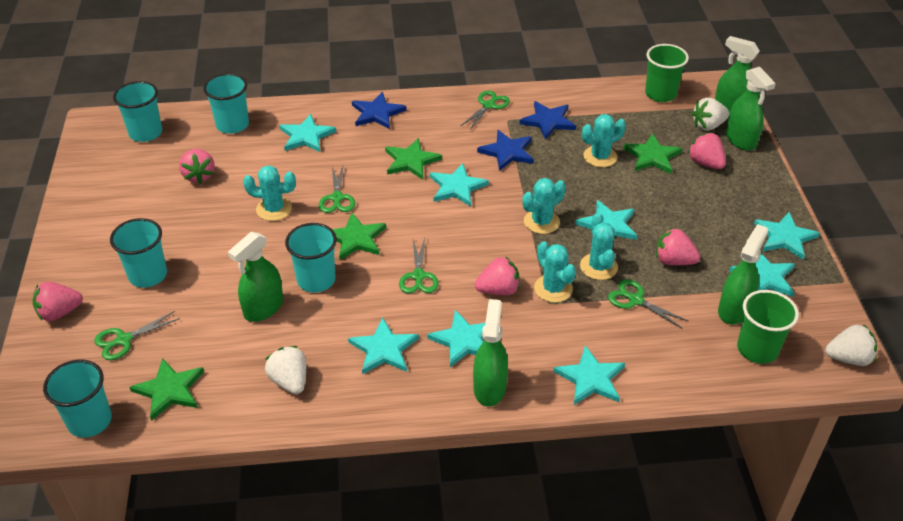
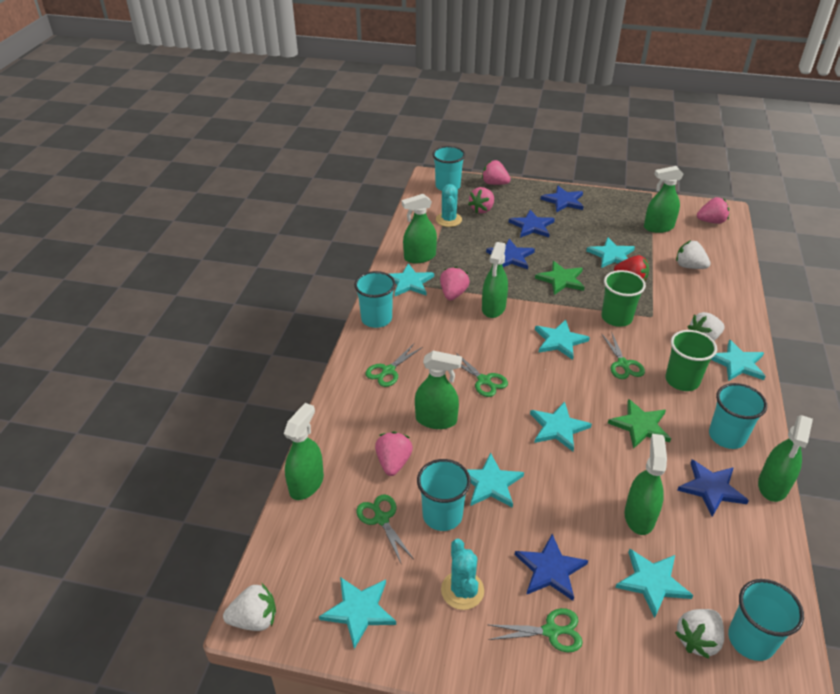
blue star: 3 -> 5
green spray bottle: 5 -> 7
green star: 4 -> 2
red strawberry: 0 -> 1
turquoise cactus: 5 -> 2
white strawberry: 3 -> 4

